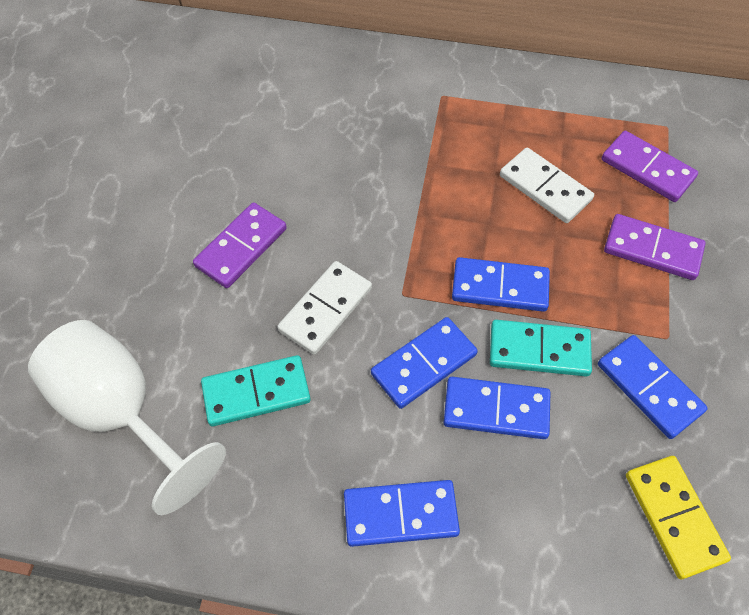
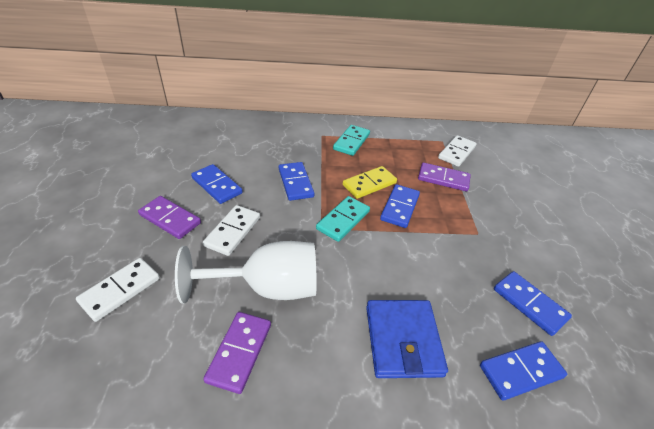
blue wallet: 0 -> 1
white domino: 2 -> 3

